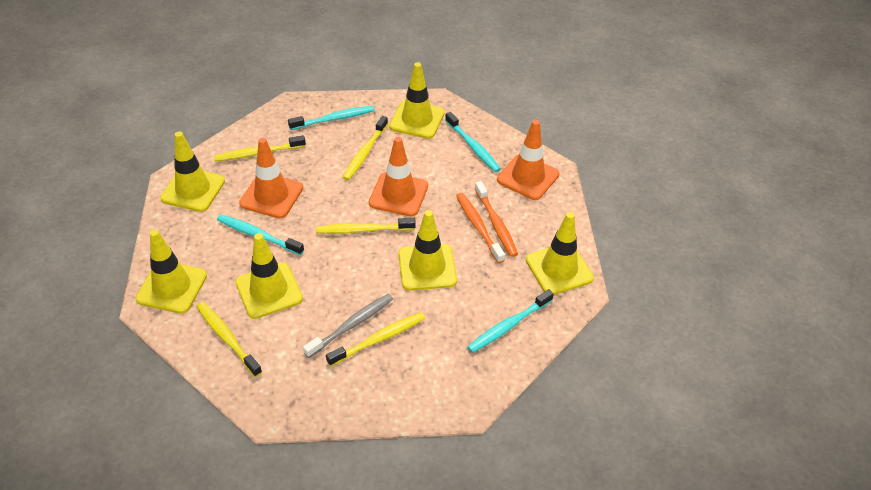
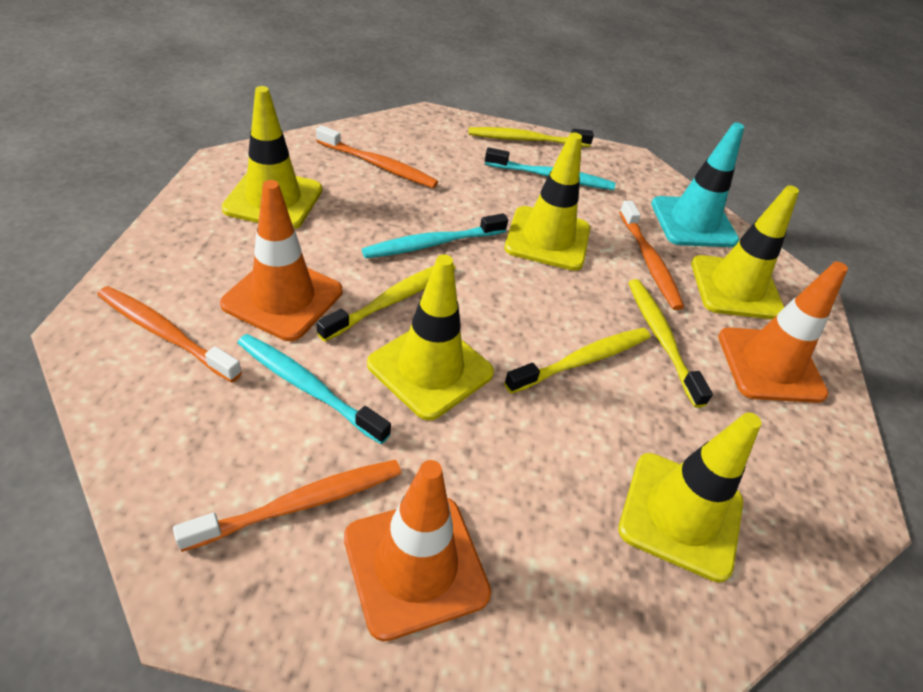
grey toothbrush: 1 -> 0
orange toothbrush: 2 -> 4
turquoise toothbrush: 4 -> 3
turquoise traffic cone: 0 -> 1
yellow toothbrush: 5 -> 4
yellow traffic cone: 6 -> 5

